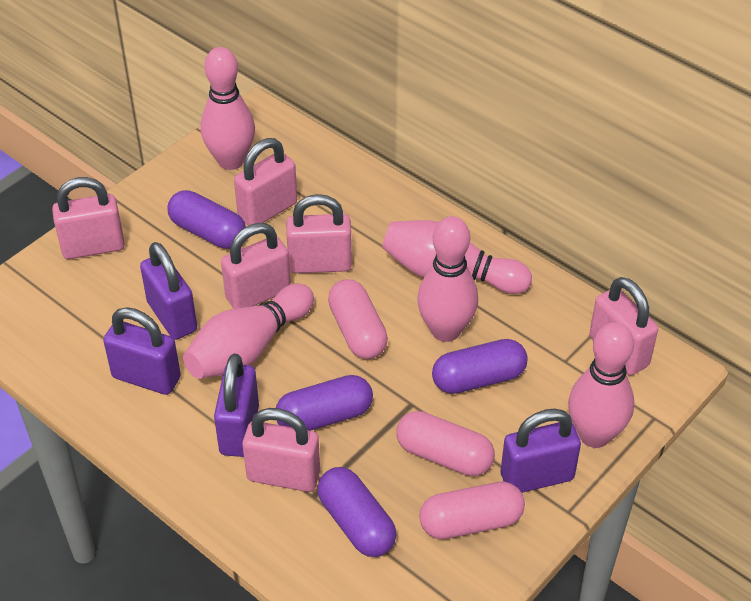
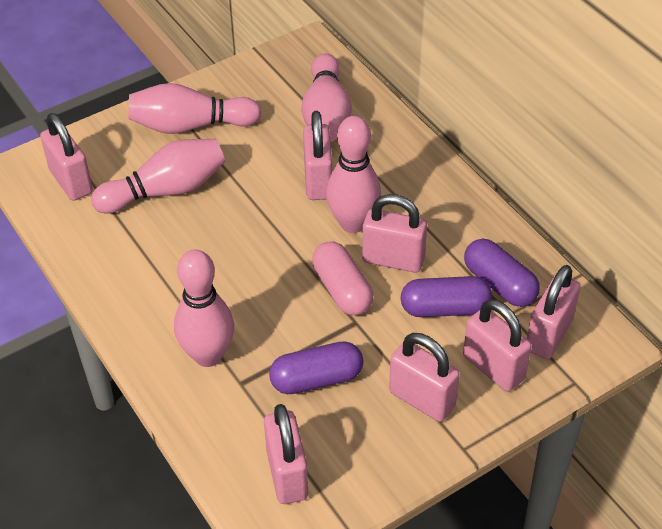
pink capsule: 3 -> 1
pink padlock: 6 -> 7
purple capsule: 4 -> 3
purple padlock: 4 -> 0

